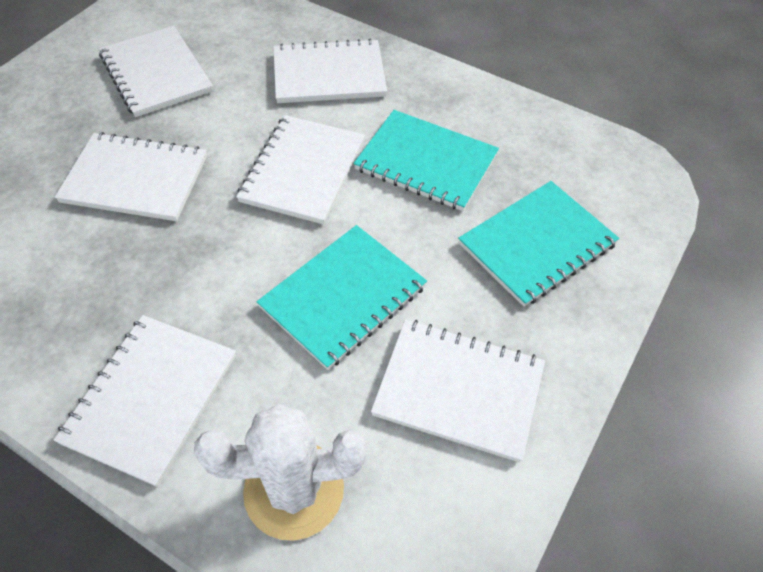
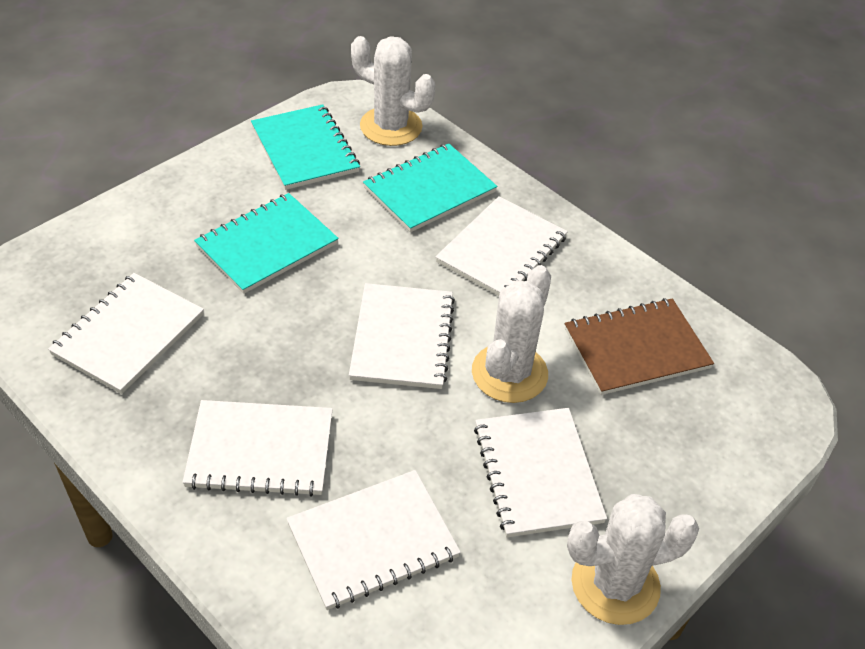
brown notebook: 0 -> 1
white cactus: 1 -> 3

